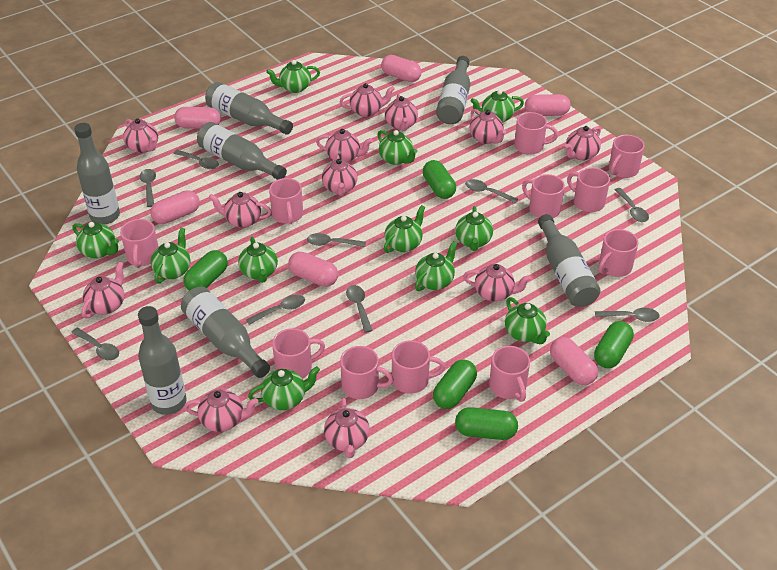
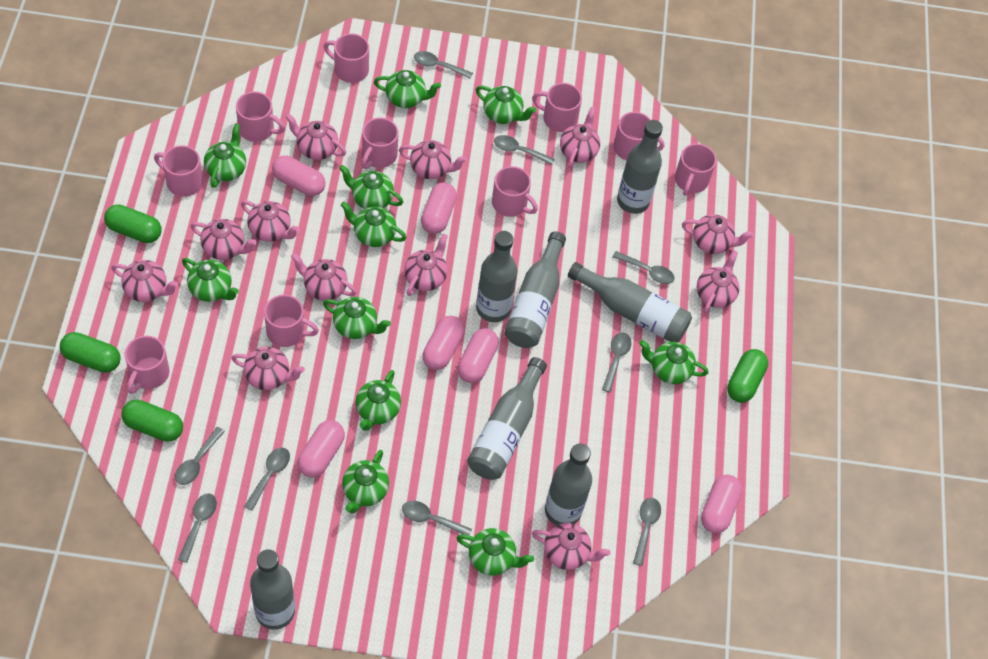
green capsule: 5 -> 4
pink mug: 11 -> 10

